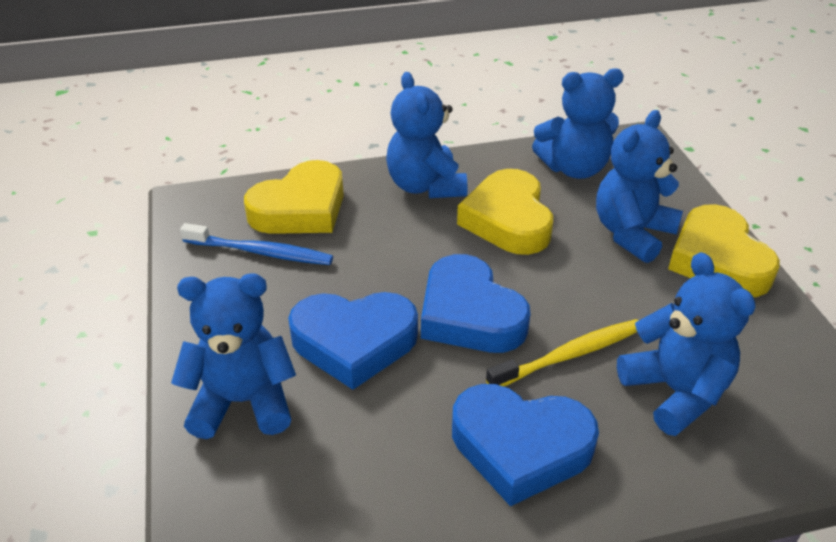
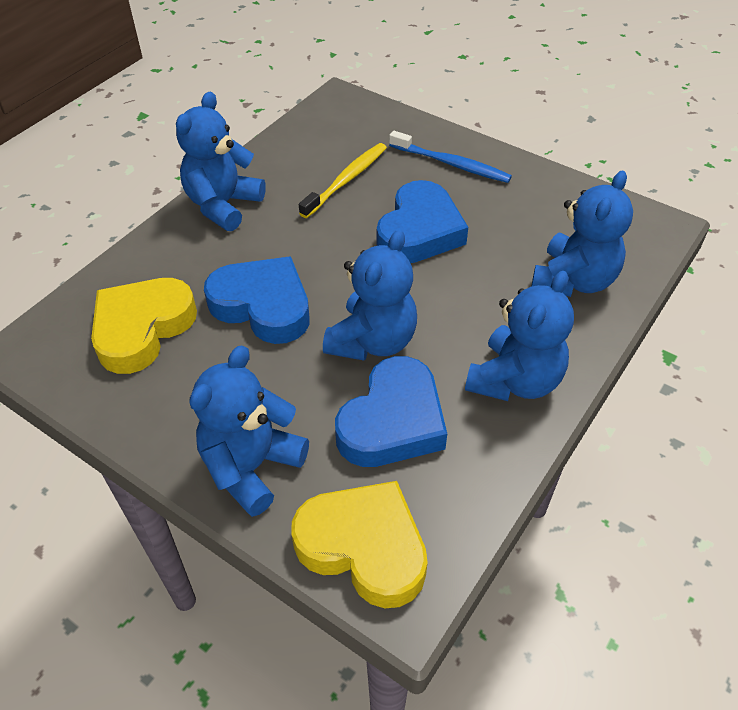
yellow heart: 3 -> 2

